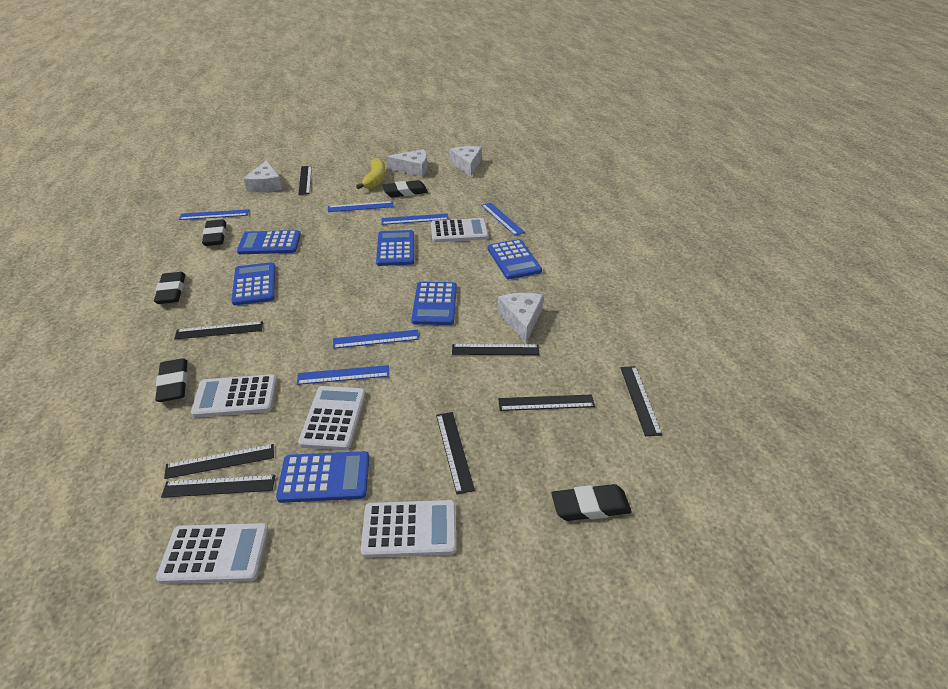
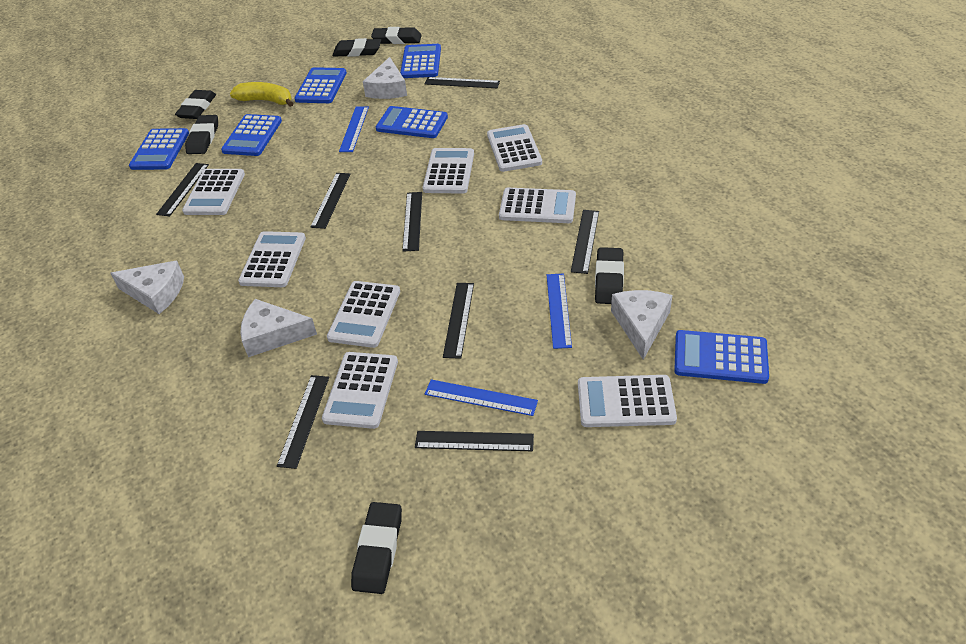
black eraser: 5 -> 6
blue ruler: 6 -> 3
white calculator: 5 -> 8

